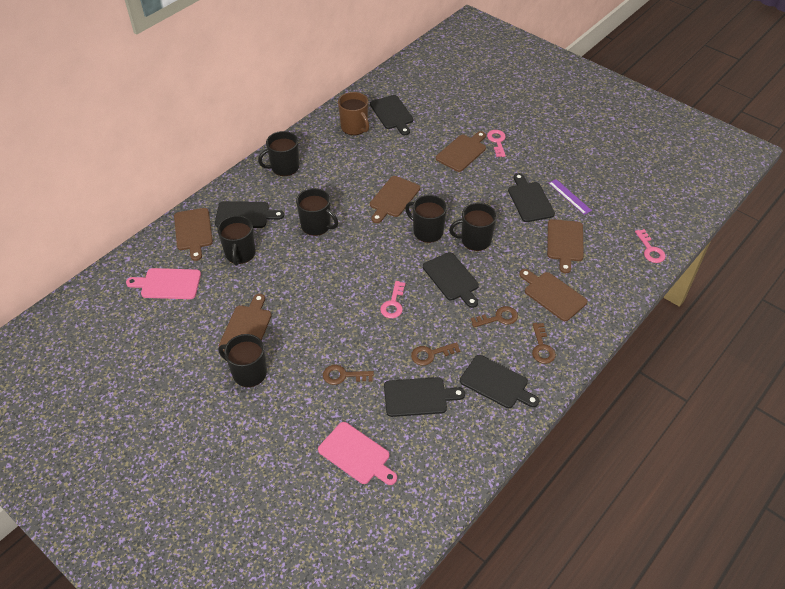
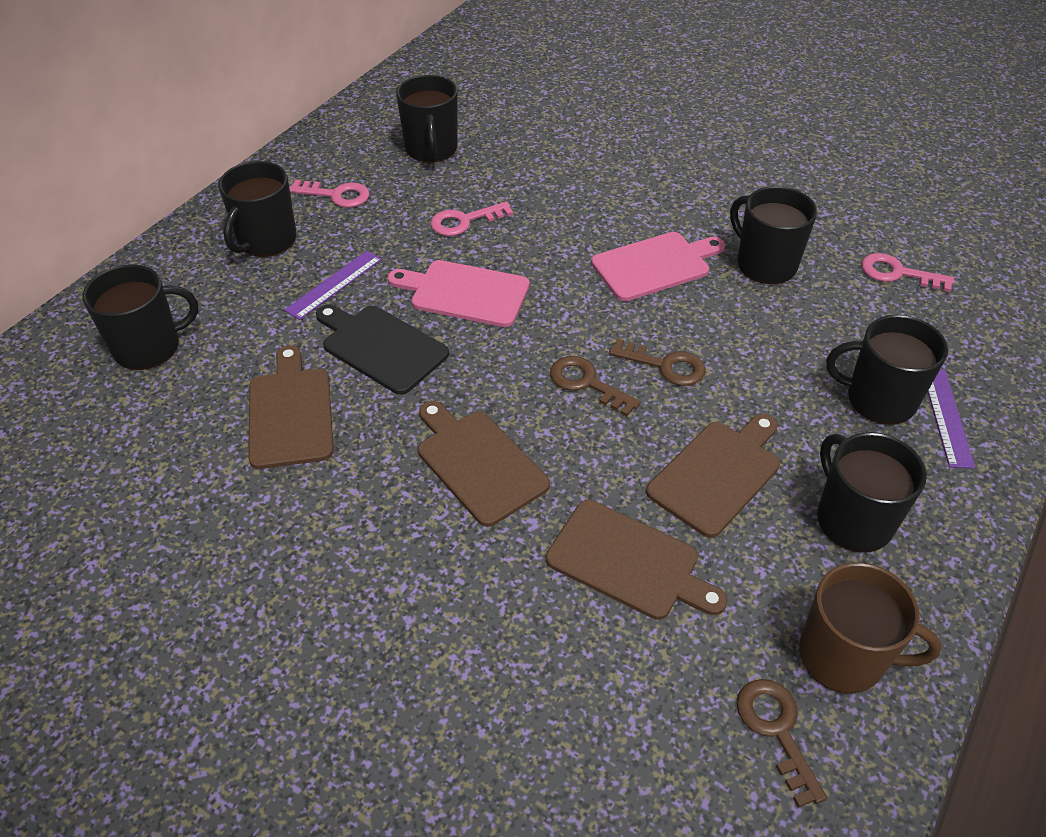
black cutting board: 6 -> 1
brown cutting board: 6 -> 4
brown key: 4 -> 3
purple ruler: 1 -> 2

